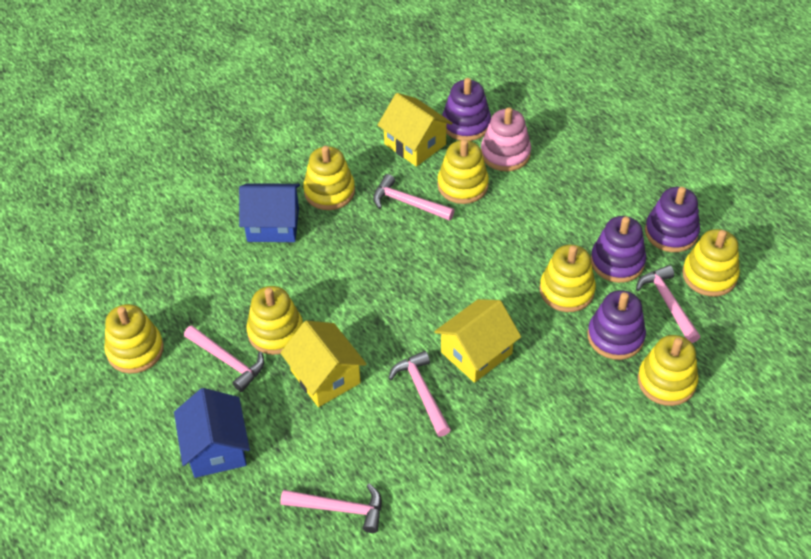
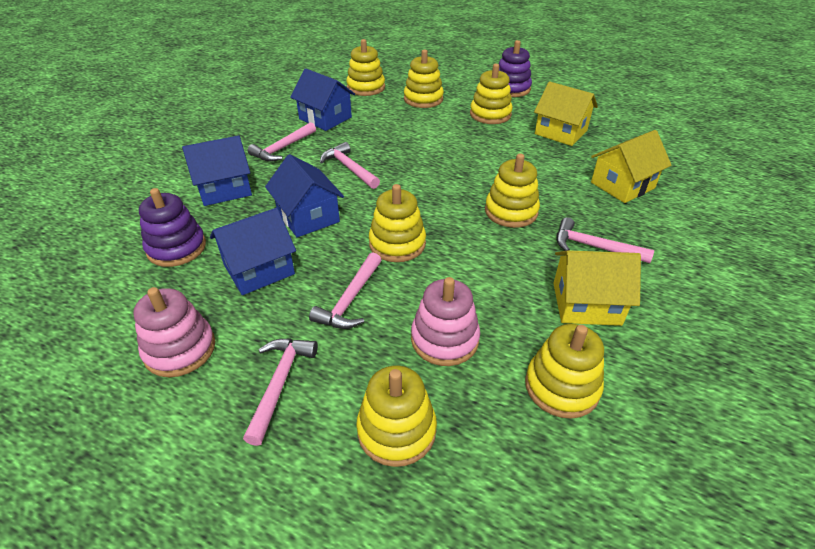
blue house: 2 -> 4
pink stacking toy: 1 -> 2
purple stacking toy: 4 -> 2

